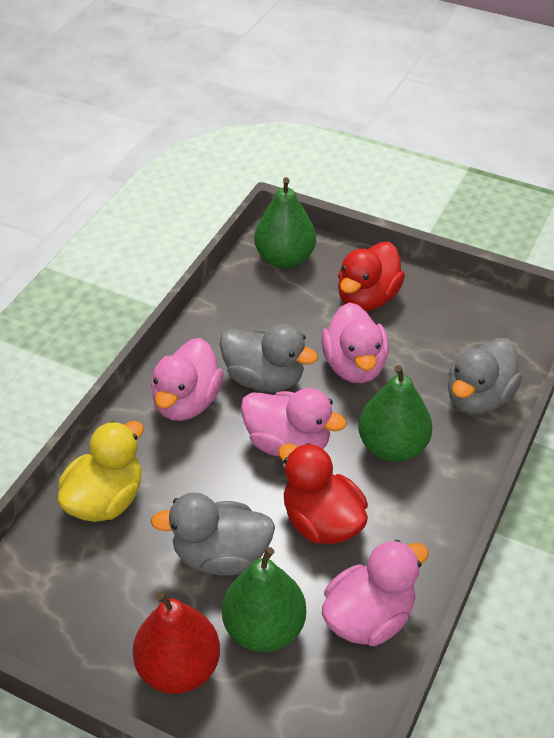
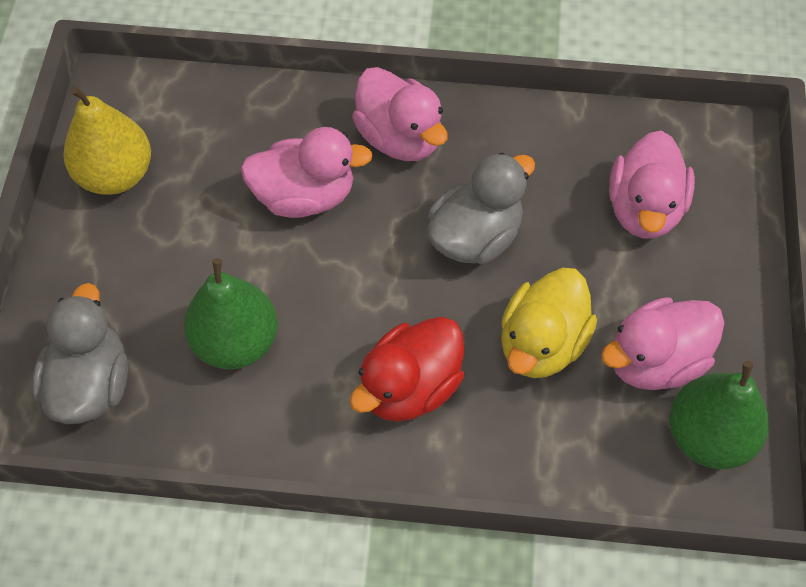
green pear: 3 -> 2
grey duck: 3 -> 2
red duck: 2 -> 1
red pear: 1 -> 0
yellow pear: 0 -> 1

